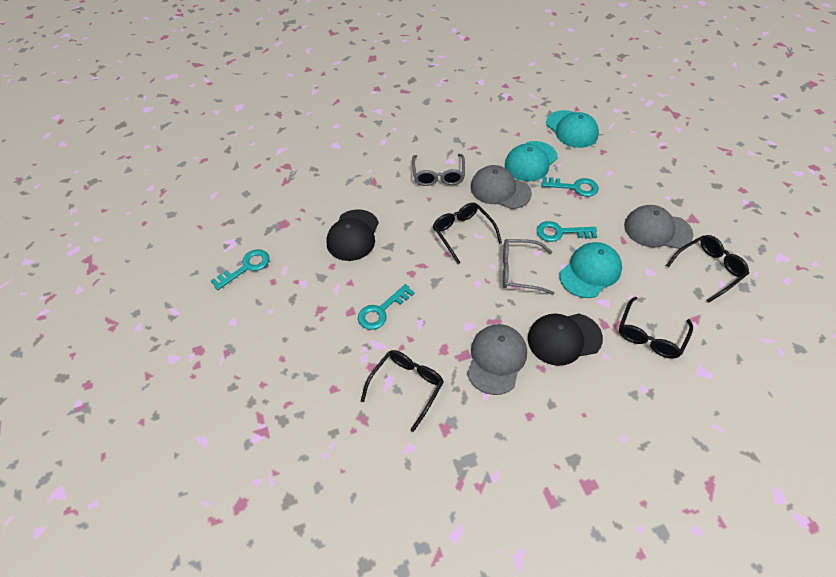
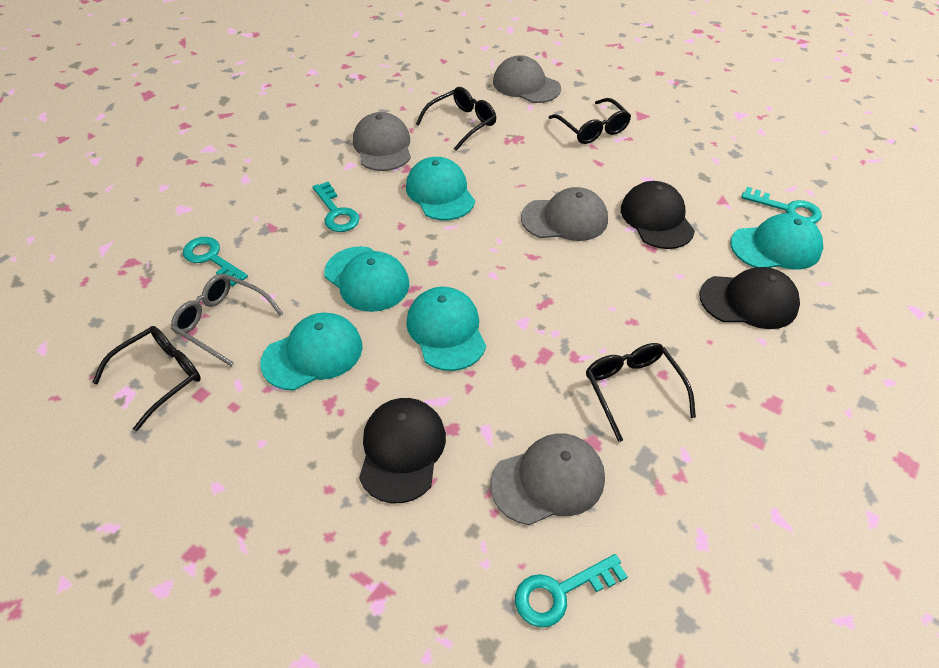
black cap: 2 -> 3
grey cap: 3 -> 4
grey glasses: 2 -> 1
turquoise cap: 3 -> 5

